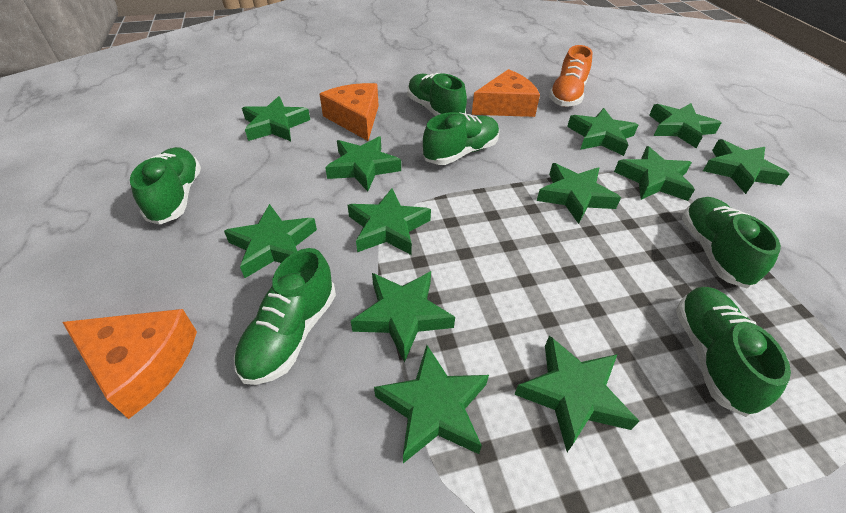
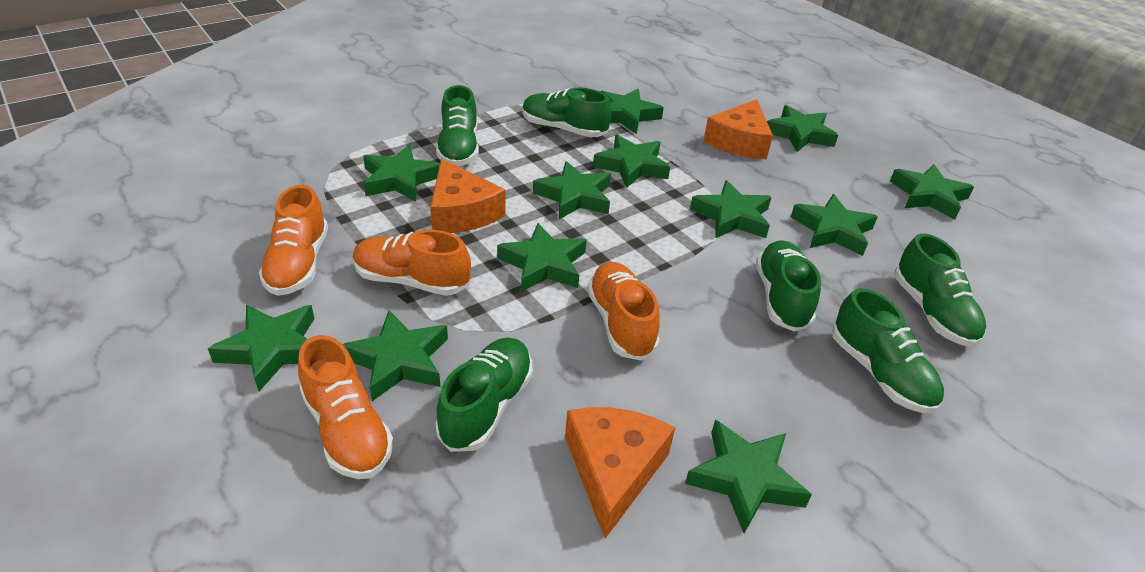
orange shoe: 1 -> 4

